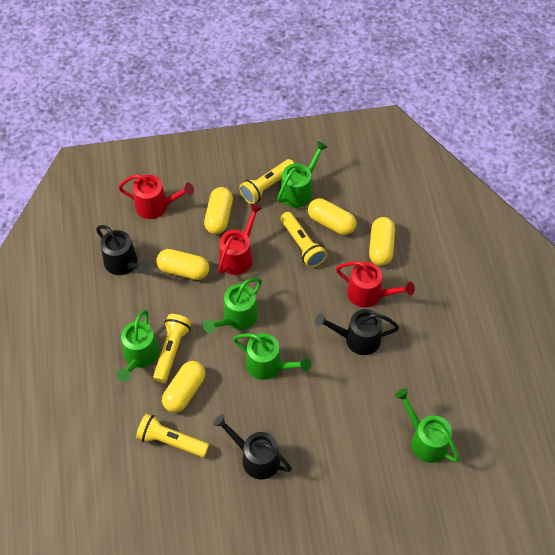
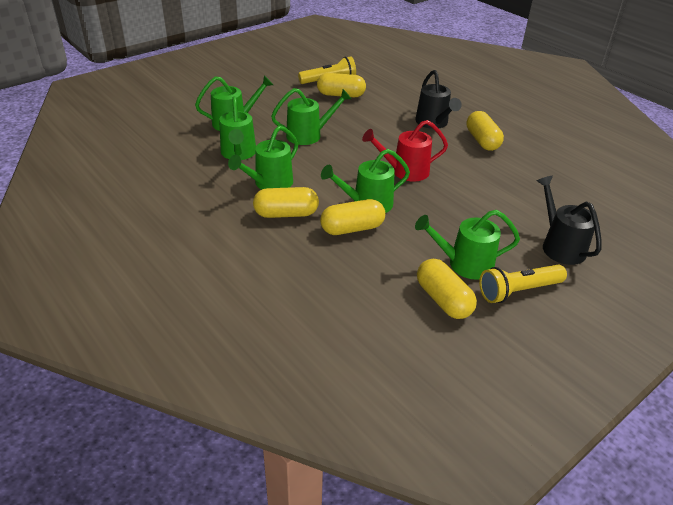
black watering can: 3 -> 2
green watering can: 5 -> 6
red watering can: 3 -> 1
yellow flashlight: 4 -> 2

